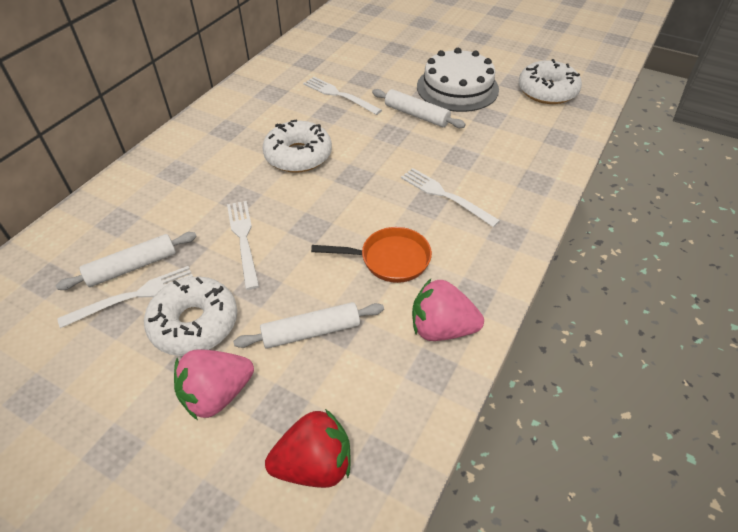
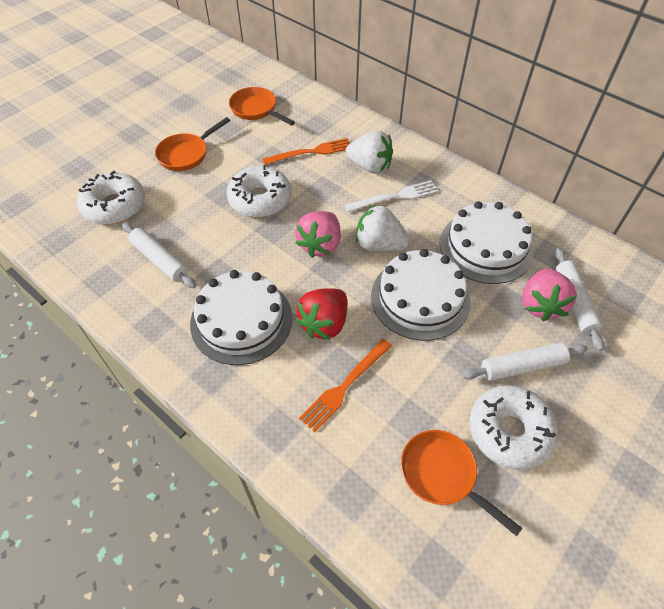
orange fork: 0 -> 2
orange pan: 1 -> 3
white cake: 1 -> 3
white fork: 4 -> 1
white strawberry: 0 -> 2

